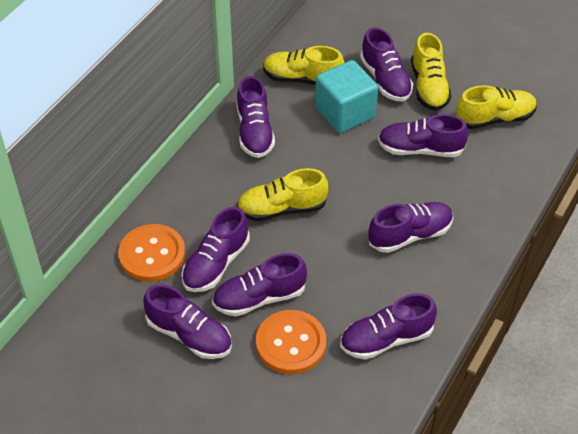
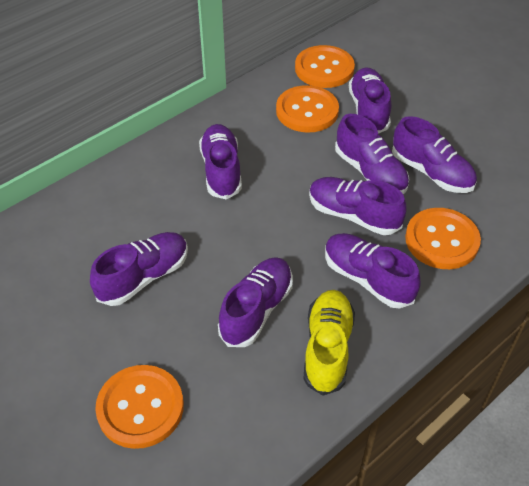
orange button: 2 -> 4
turquoise cube: 1 -> 0
yellow shoe: 4 -> 1

